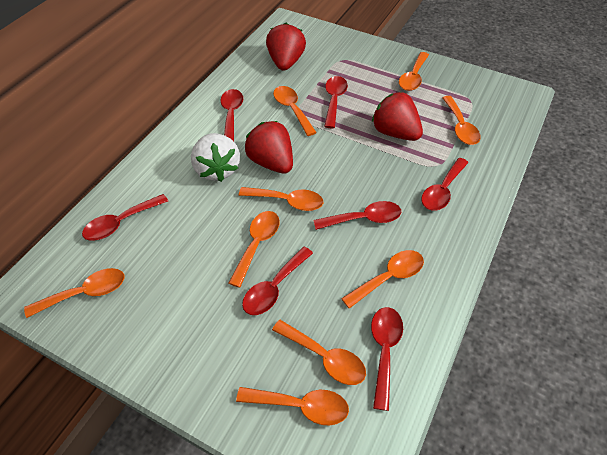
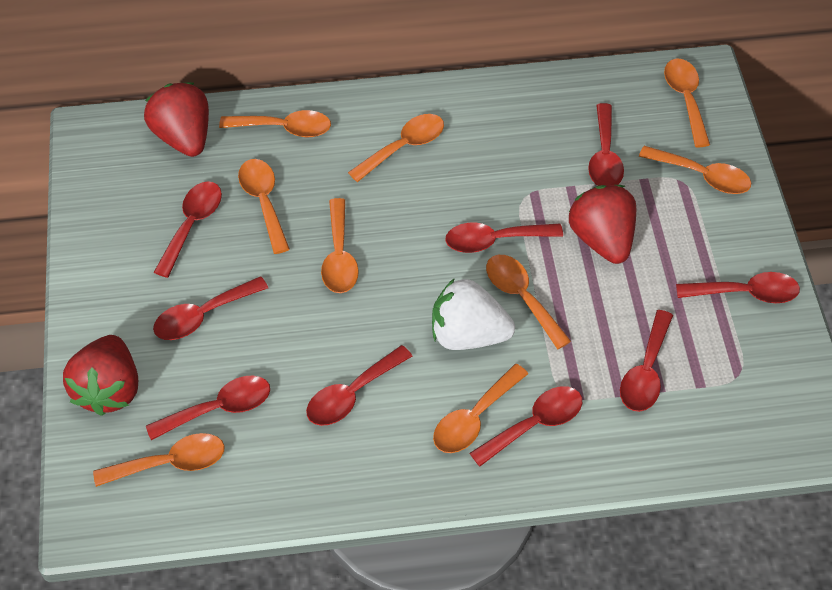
red spoon: 7 -> 9

